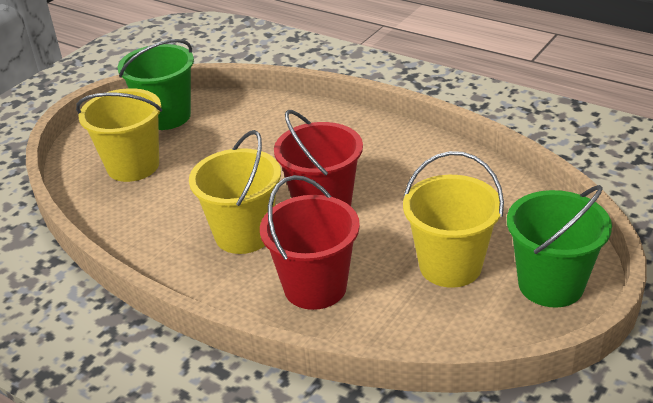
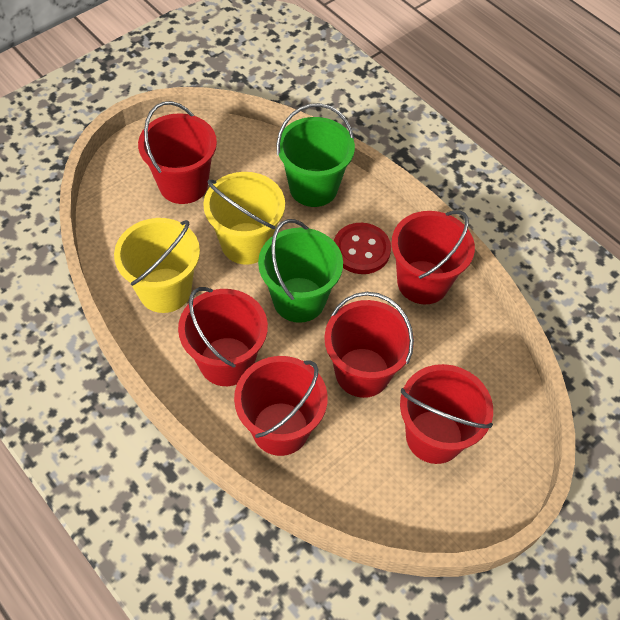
red bucket: 2 -> 6
red button: 0 -> 1
yellow bucket: 3 -> 2

